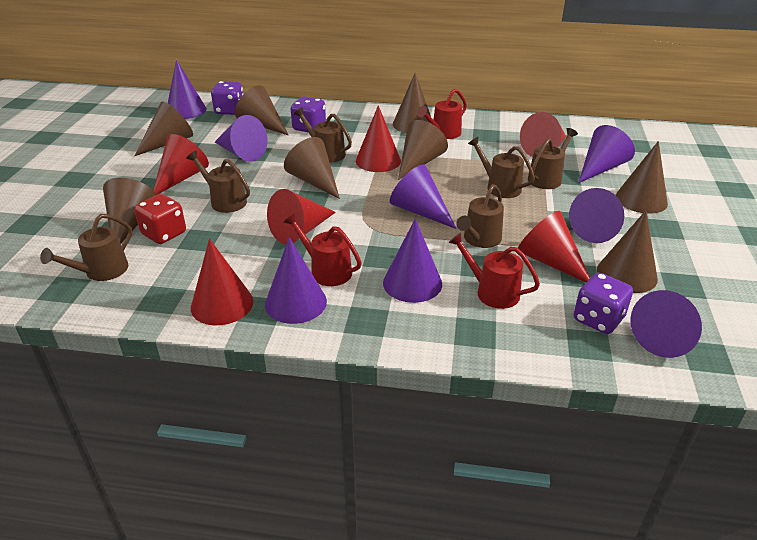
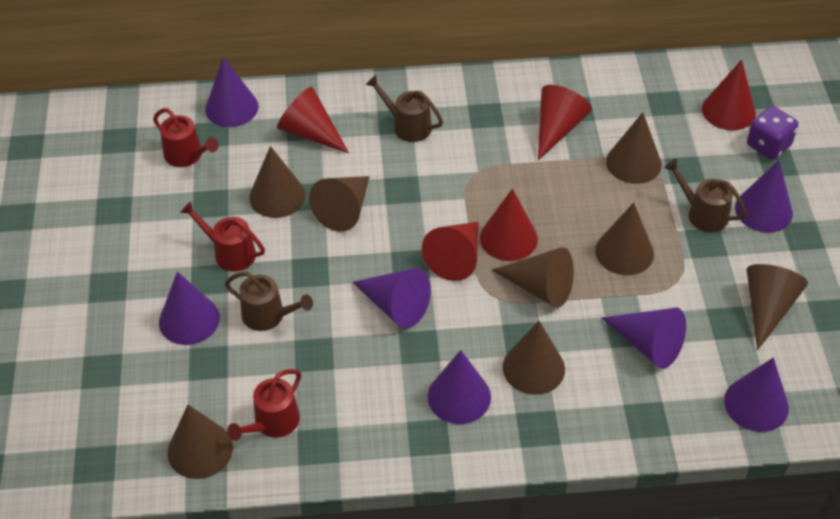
brown watering can: 6 -> 3
purple cone: 8 -> 7
purple dice: 3 -> 1
red cone: 6 -> 5
red dice: 1 -> 0

